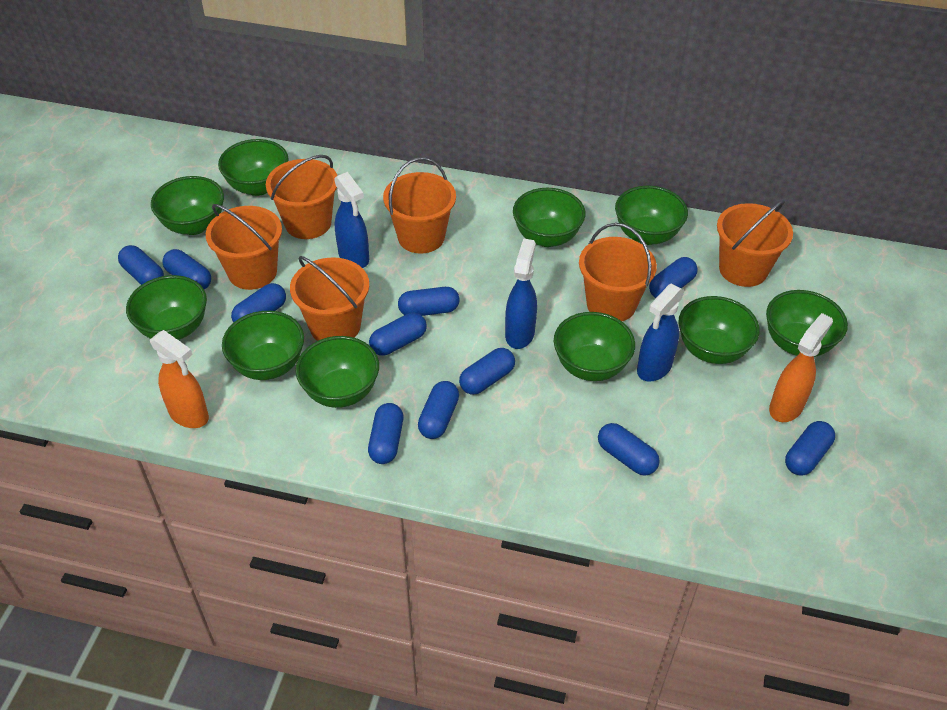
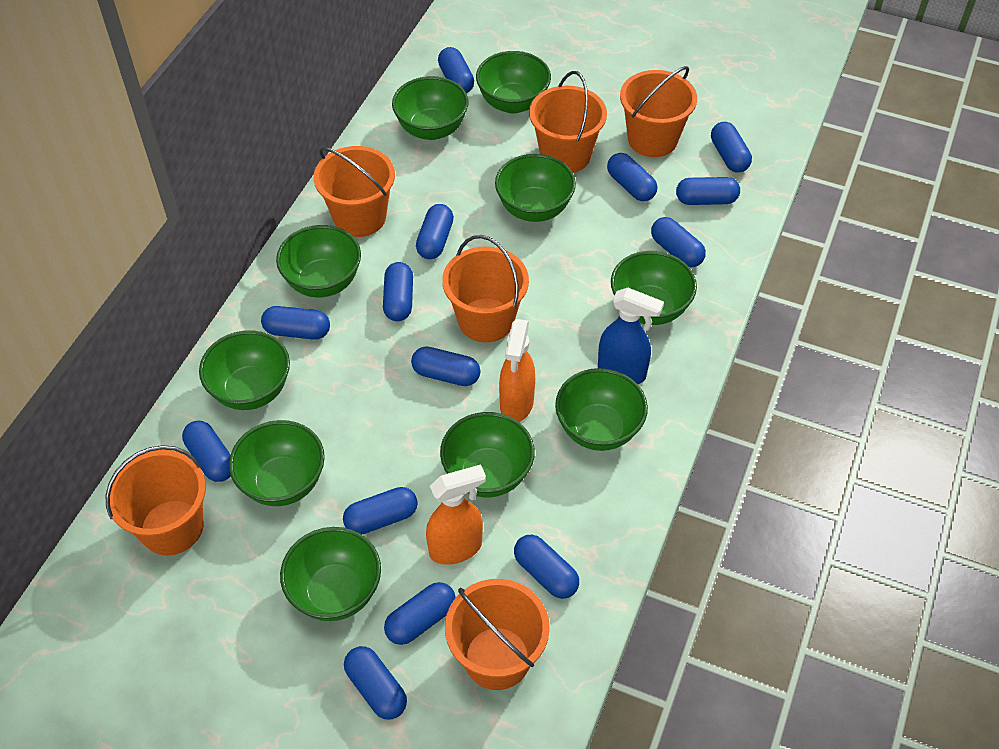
blue capsule: 11 -> 14
blue spray bottle: 3 -> 1

